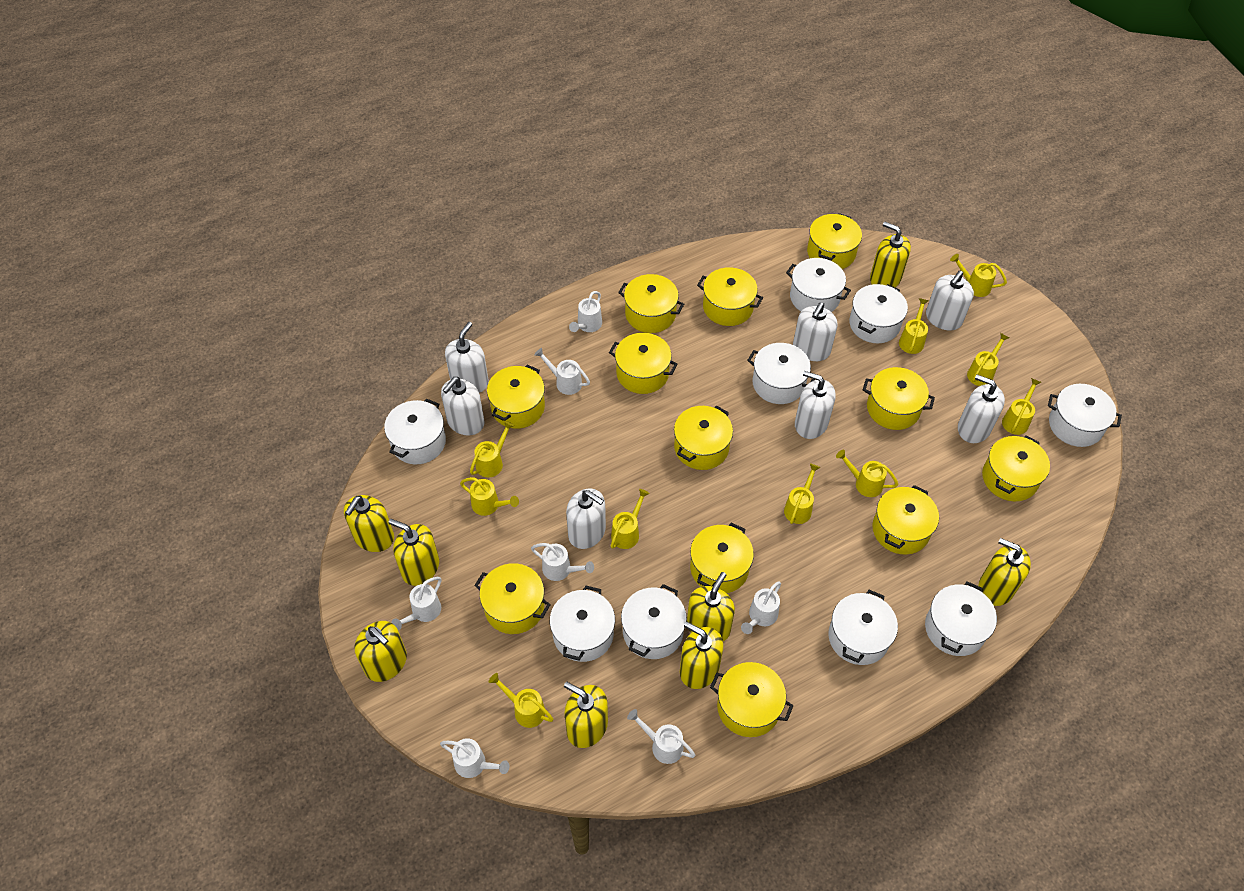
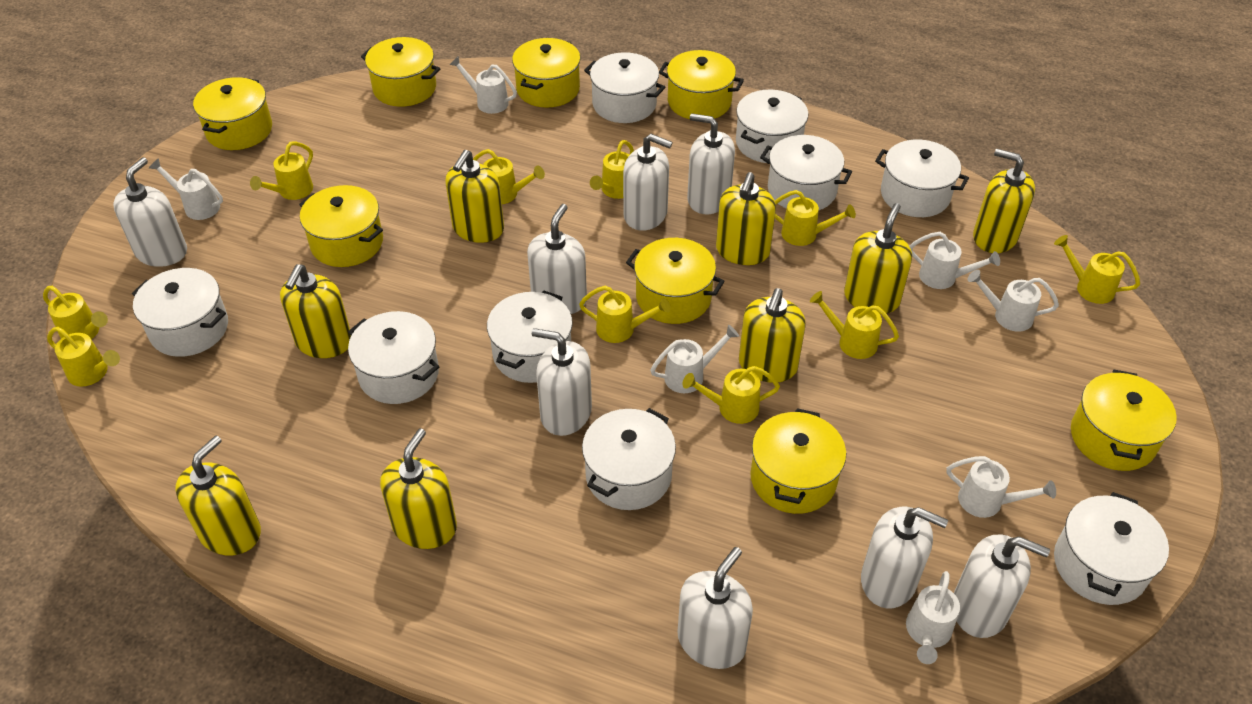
white soap dispenser: 7 -> 8
yellow pot: 12 -> 8

